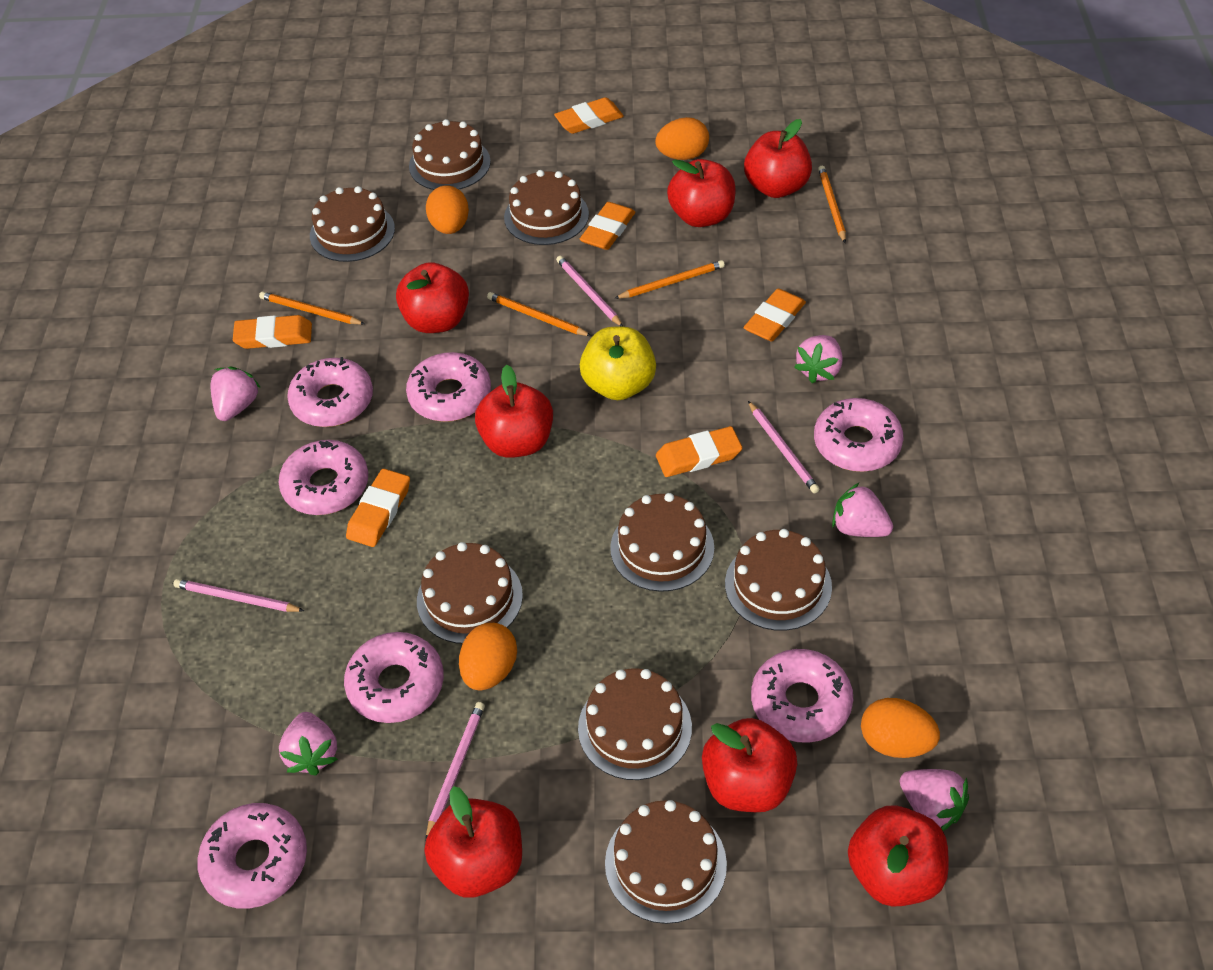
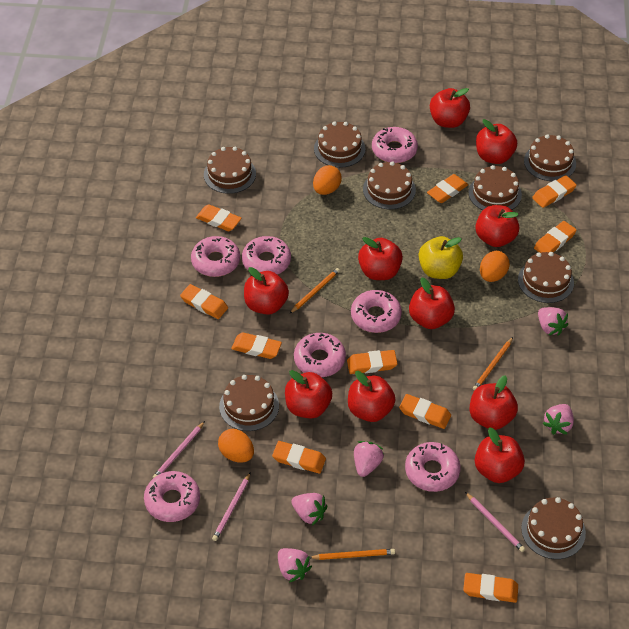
orange egg: 4 -> 3
orange eraser: 6 -> 10
orange pencil: 4 -> 3
pink pencil: 4 -> 3
red apple: 7 -> 10

